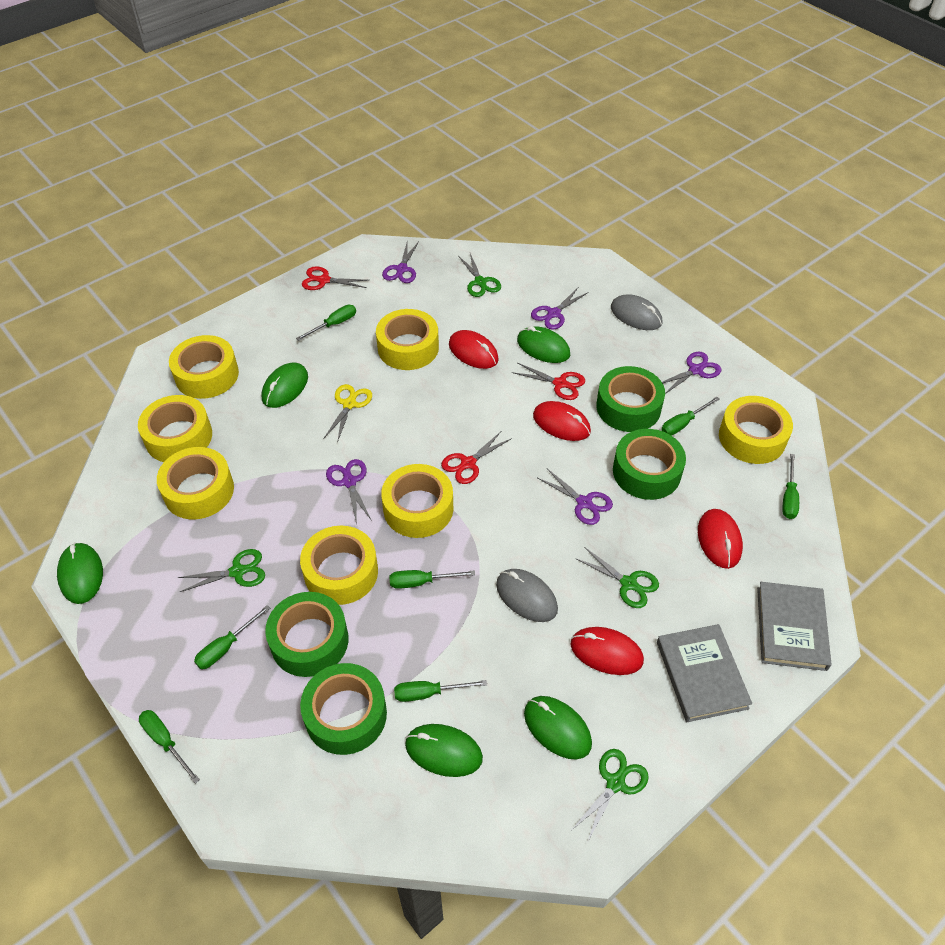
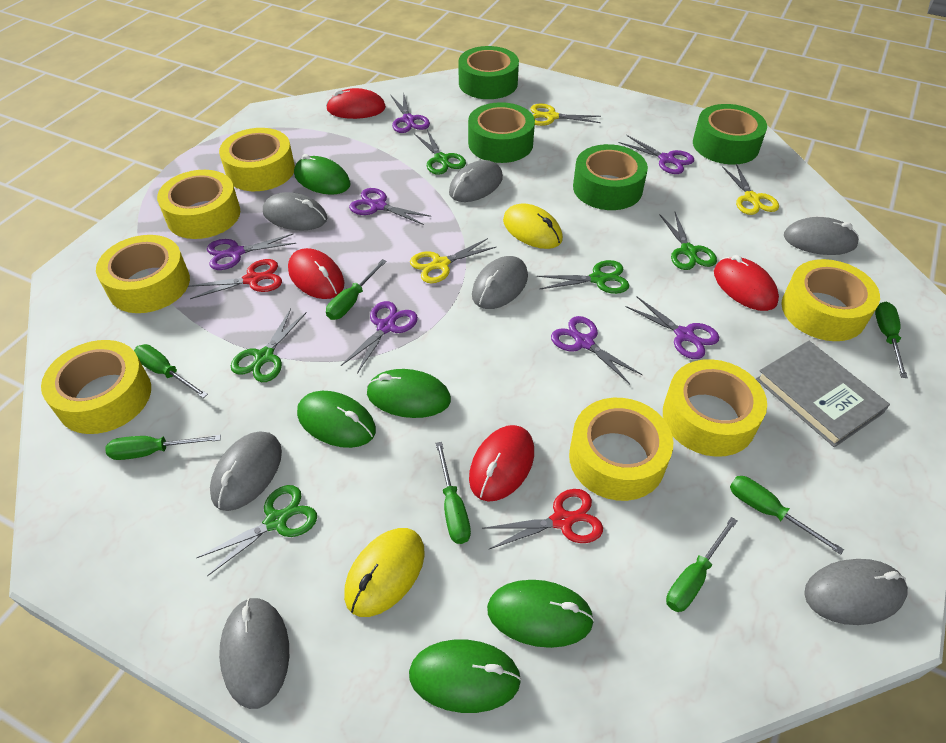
green scissors: 4 -> 5
grey book: 2 -> 1
grey mouse: 2 -> 7
purple scissors: 5 -> 7
red scissors: 3 -> 2
yellow mouse: 0 -> 2
yellow scissors: 1 -> 3

